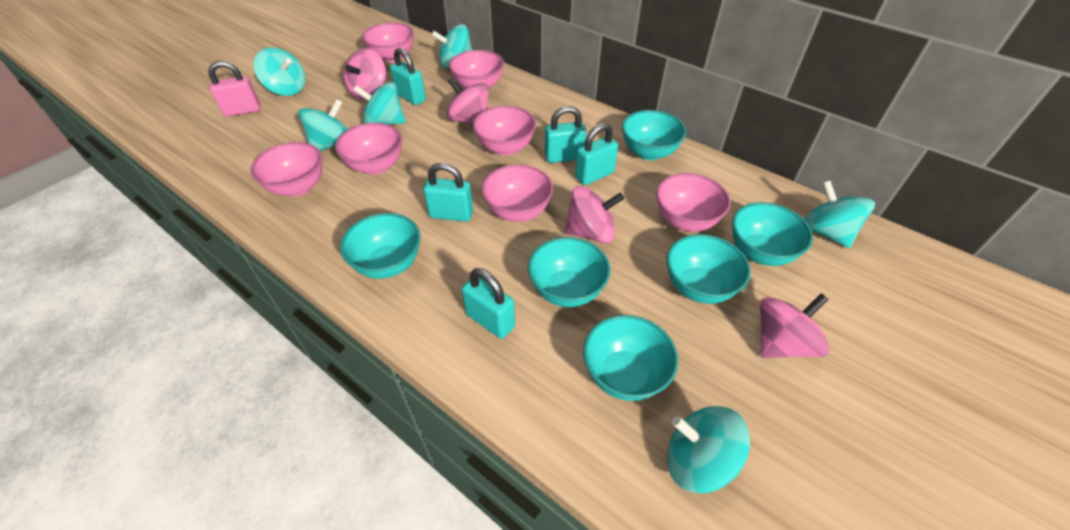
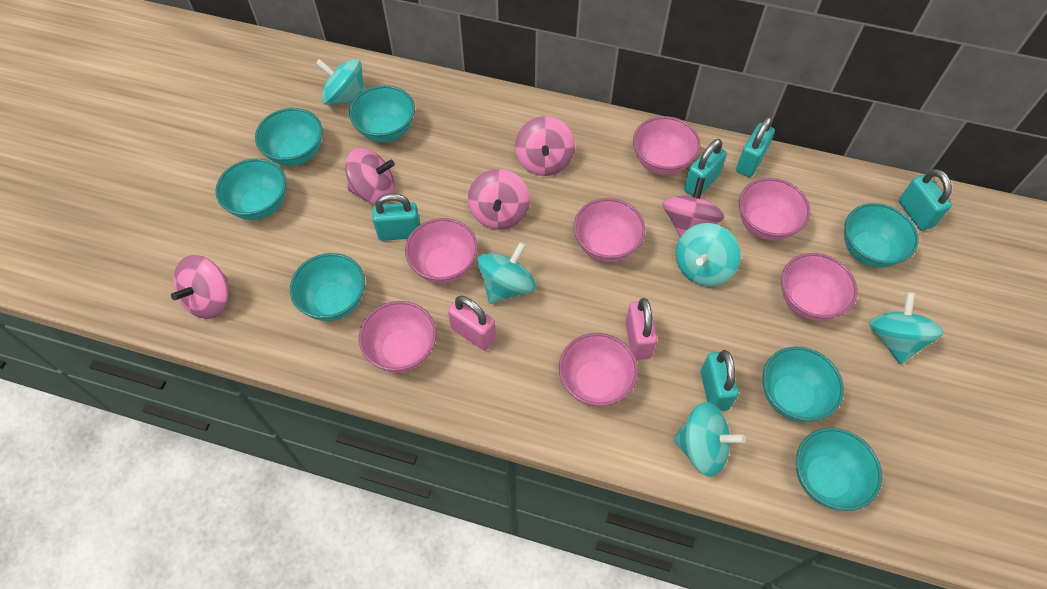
pink padlock: 1 -> 2
pink spinning top: 4 -> 5
turquoise bowl: 6 -> 7
turquoise spinning top: 6 -> 5

